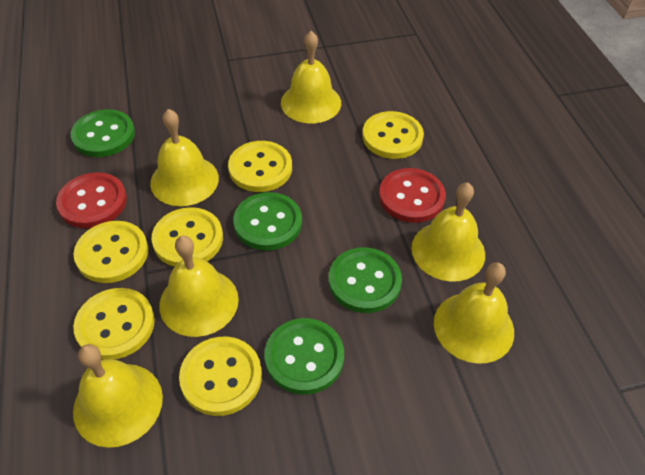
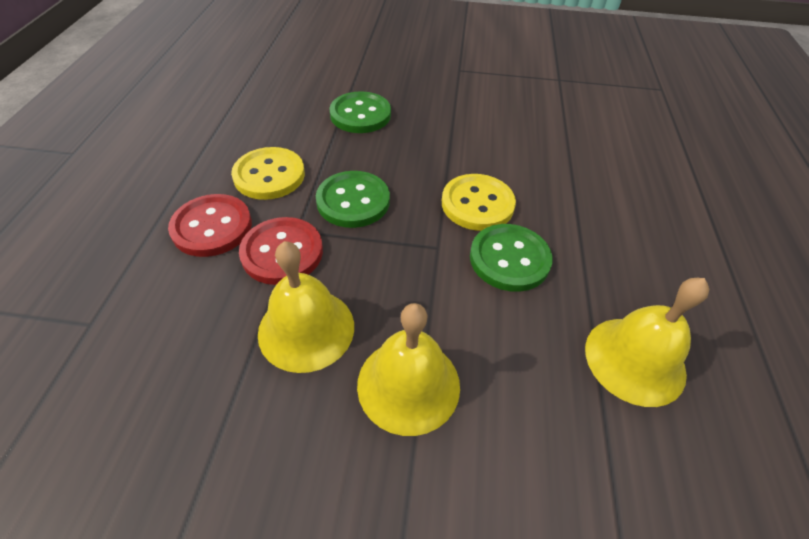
green button: 4 -> 3
yellow bell: 6 -> 3
yellow button: 6 -> 2

